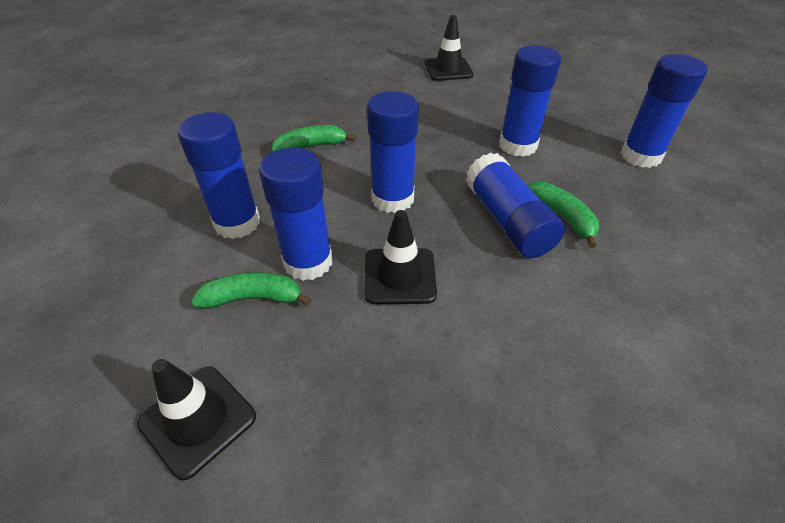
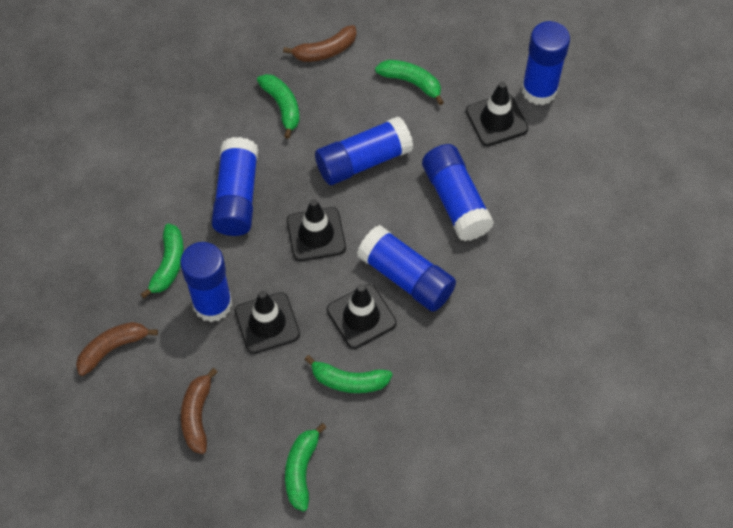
black traffic cone: 3 -> 4
brown banana: 0 -> 3
green banana: 3 -> 5

